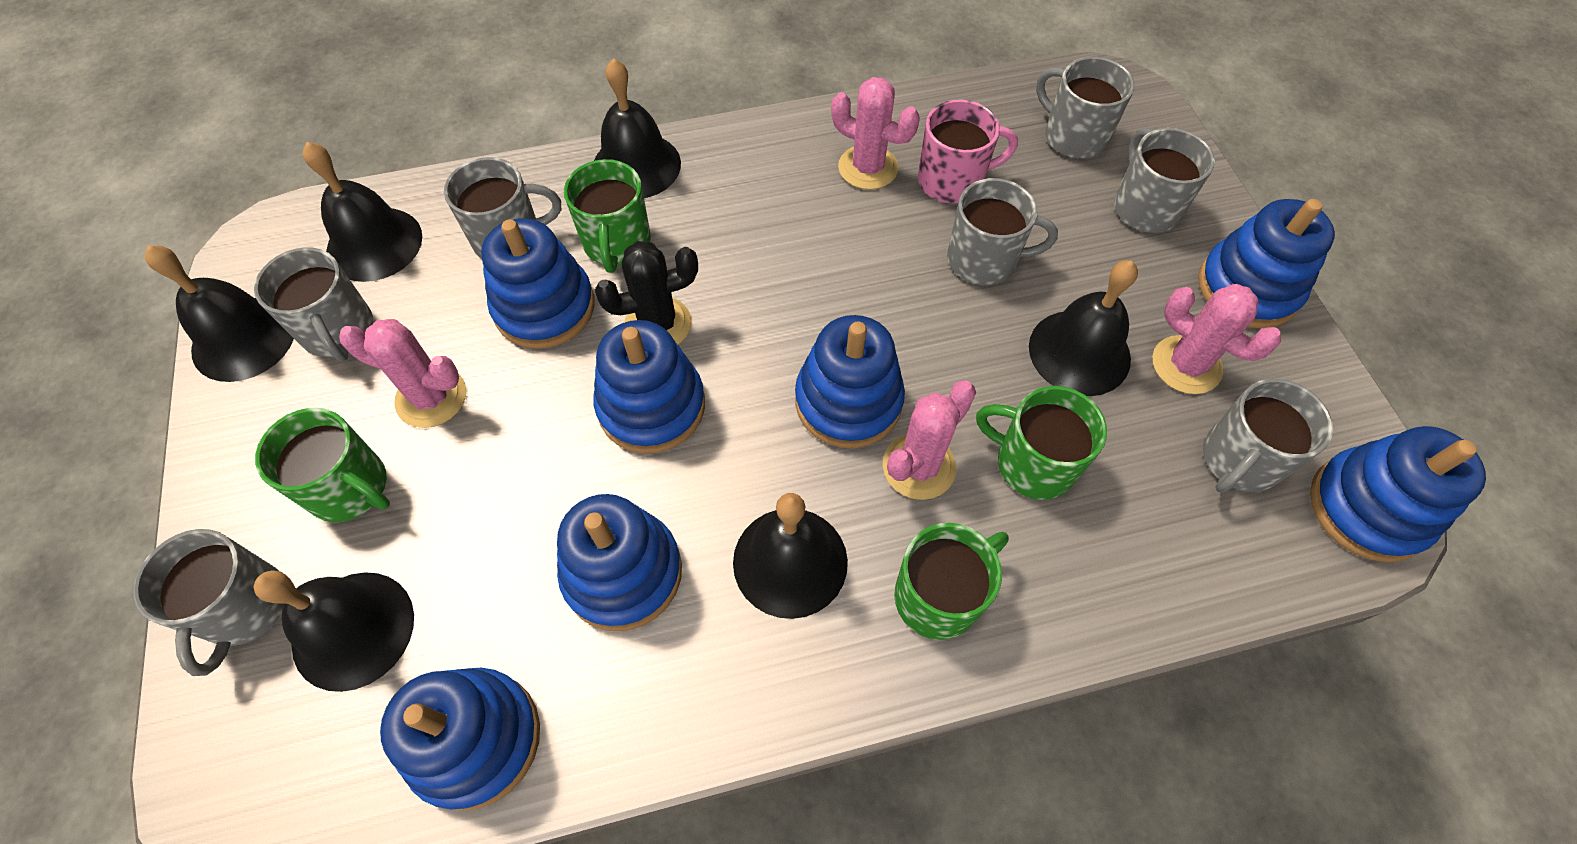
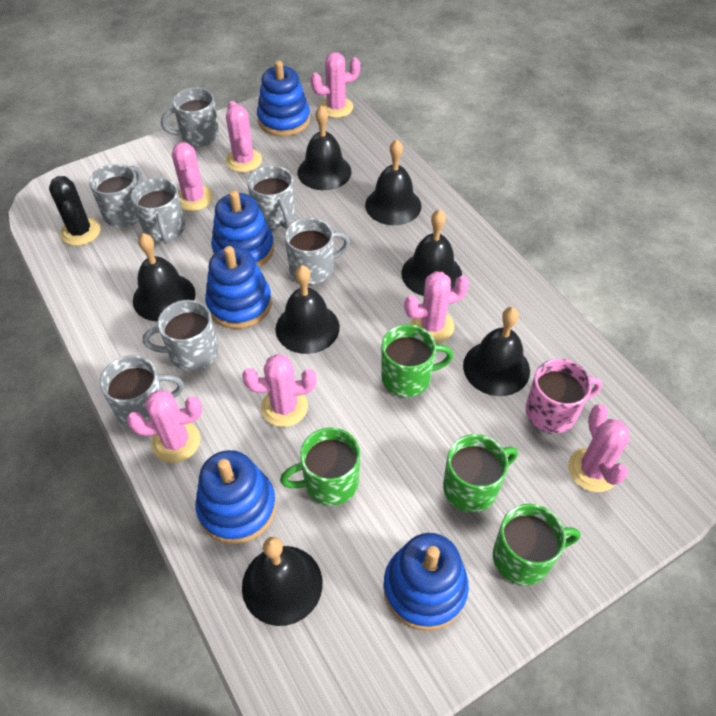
black bell: 6 -> 7
blue stacking toy: 7 -> 5
pink cactus: 4 -> 7

